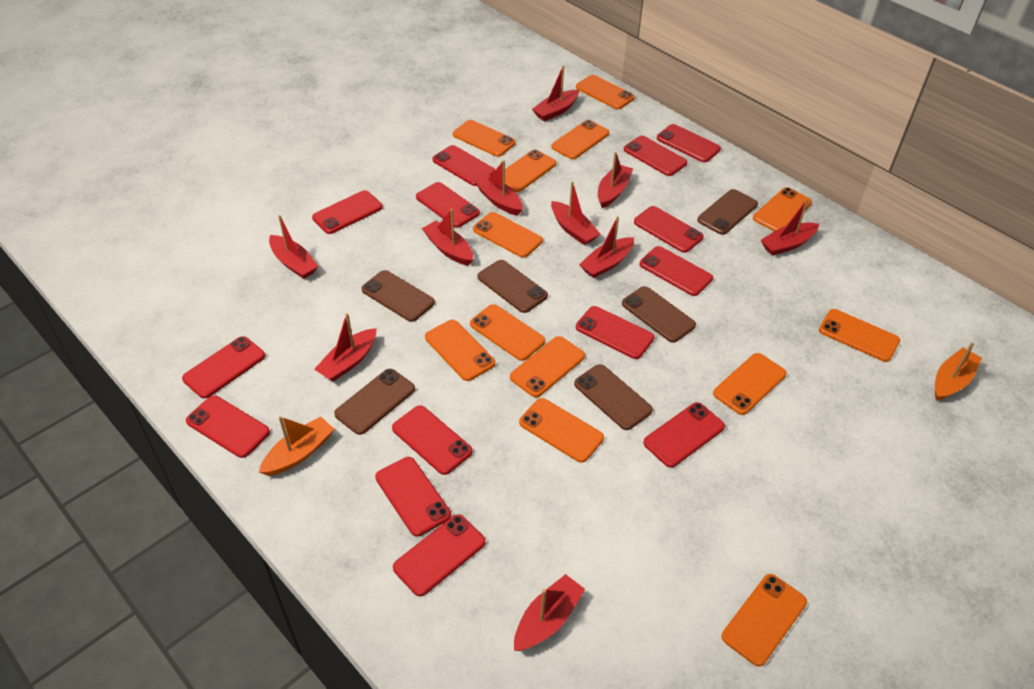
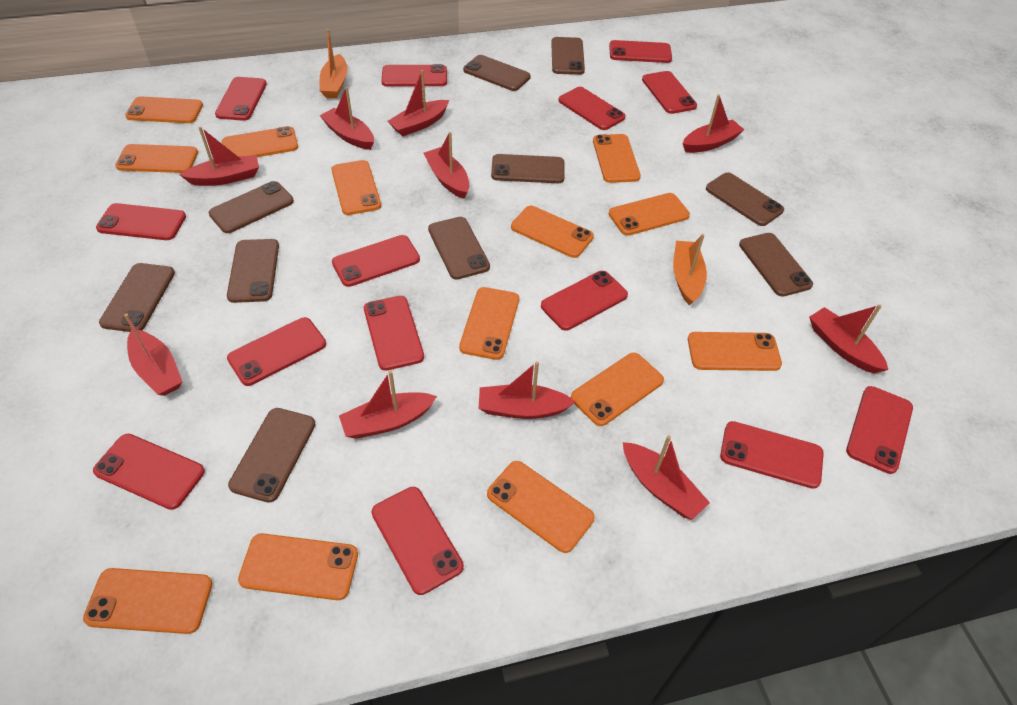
brown phone: 6 -> 10

